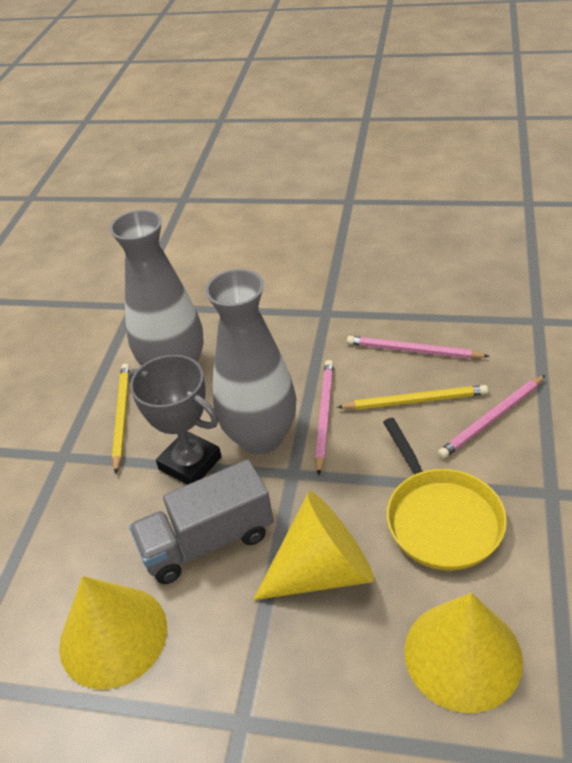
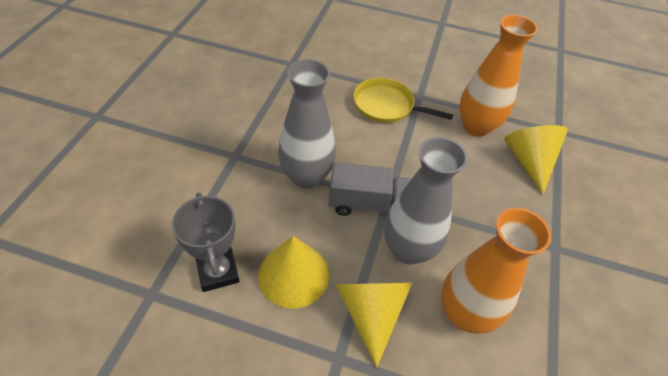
orange vase: 0 -> 2
pink pencil: 3 -> 0
yellow pencil: 2 -> 0

